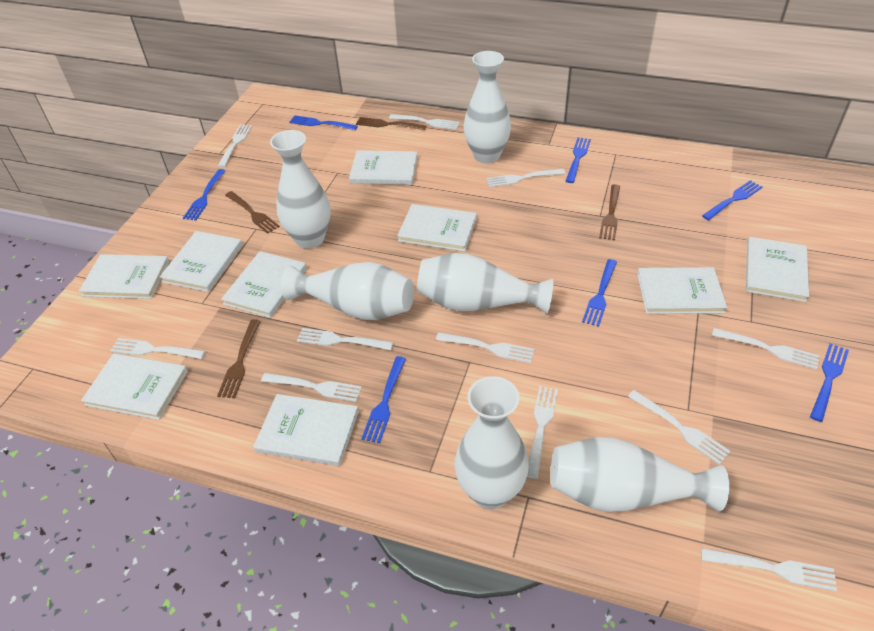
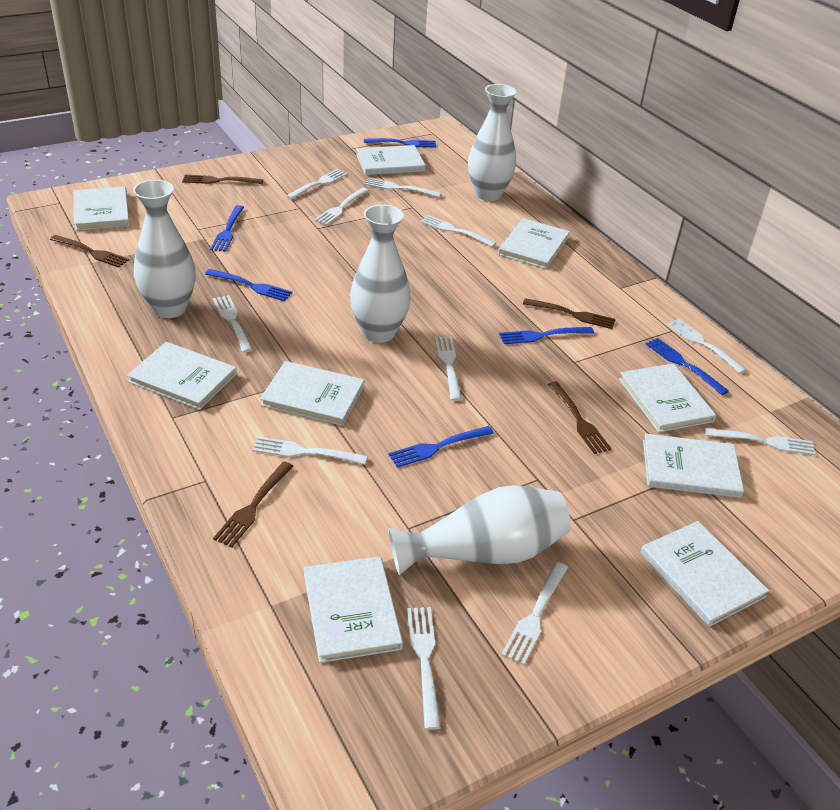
blue fork: 7 -> 6
brown fork: 4 -> 5
white vase: 6 -> 4

